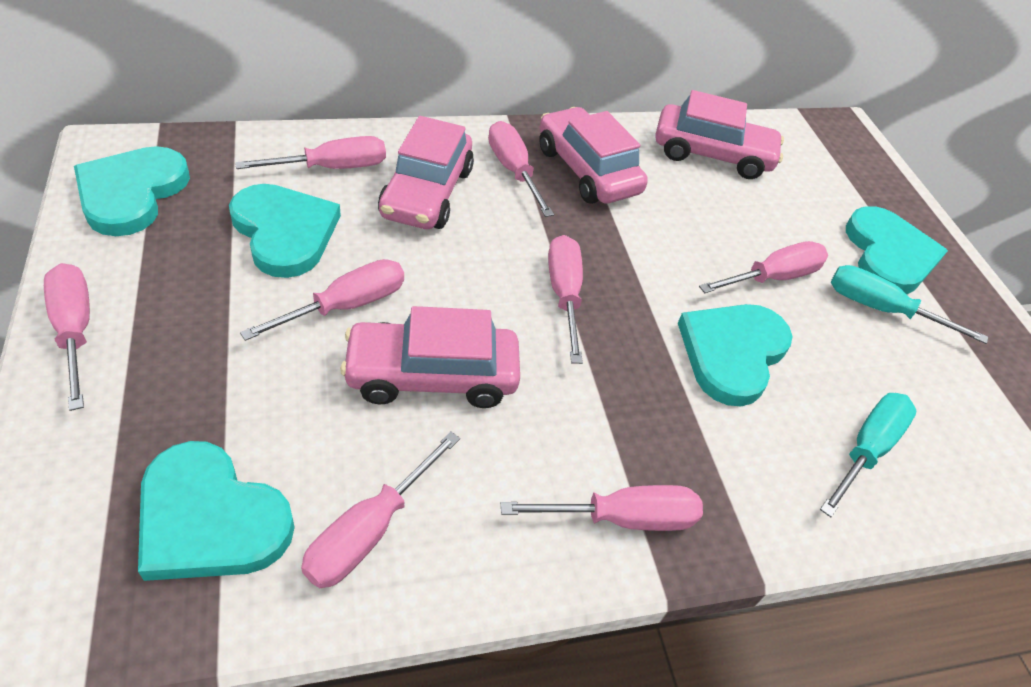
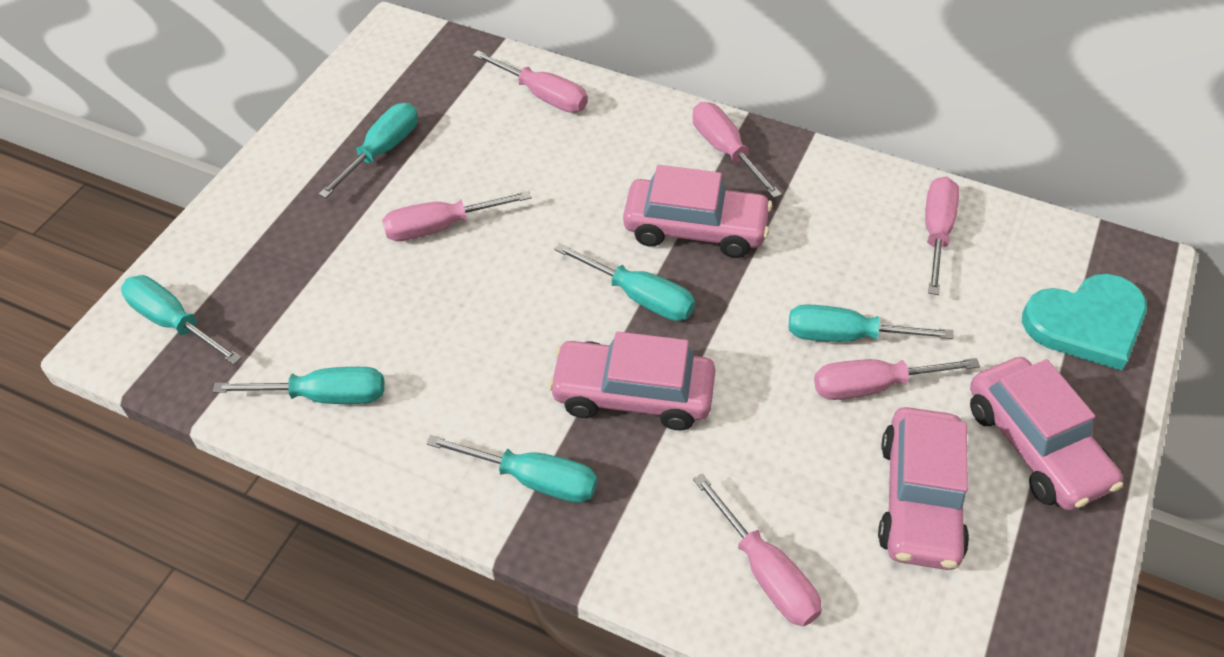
pink screwdriver: 8 -> 6
turquoise heart: 5 -> 1
turquoise screwdriver: 2 -> 6

